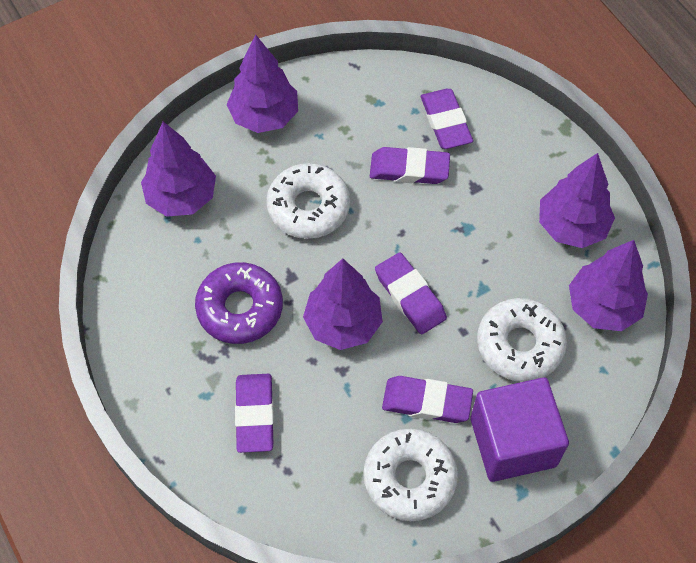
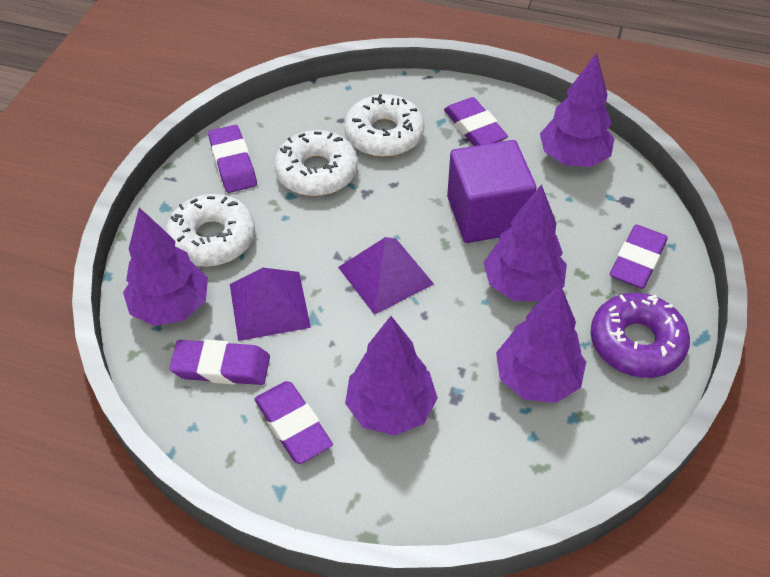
purple pyramid: 0 -> 2

